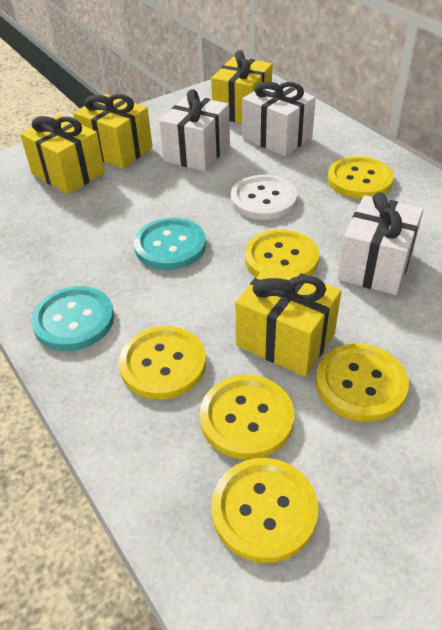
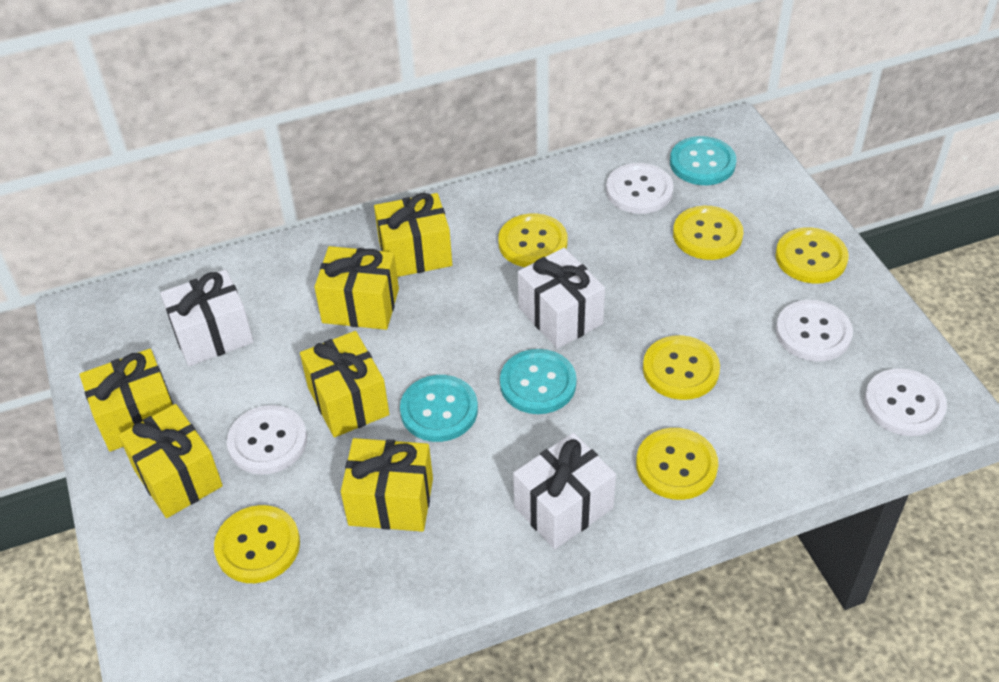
turquoise button: 2 -> 3
white button: 1 -> 4
yellow gift: 4 -> 6

